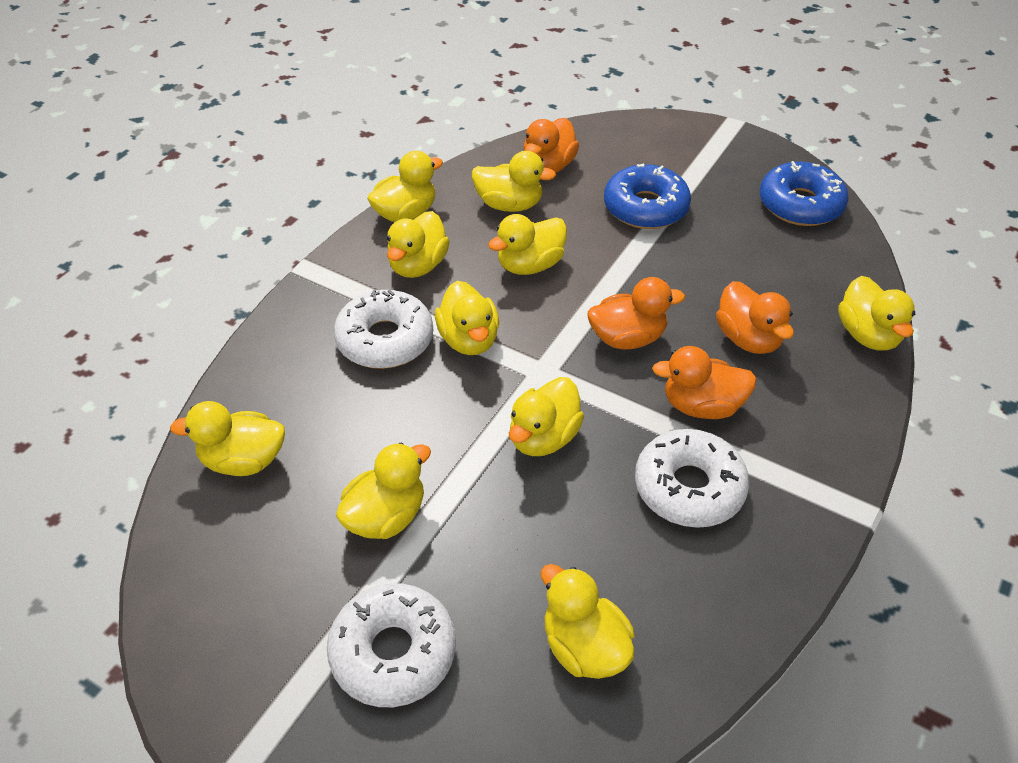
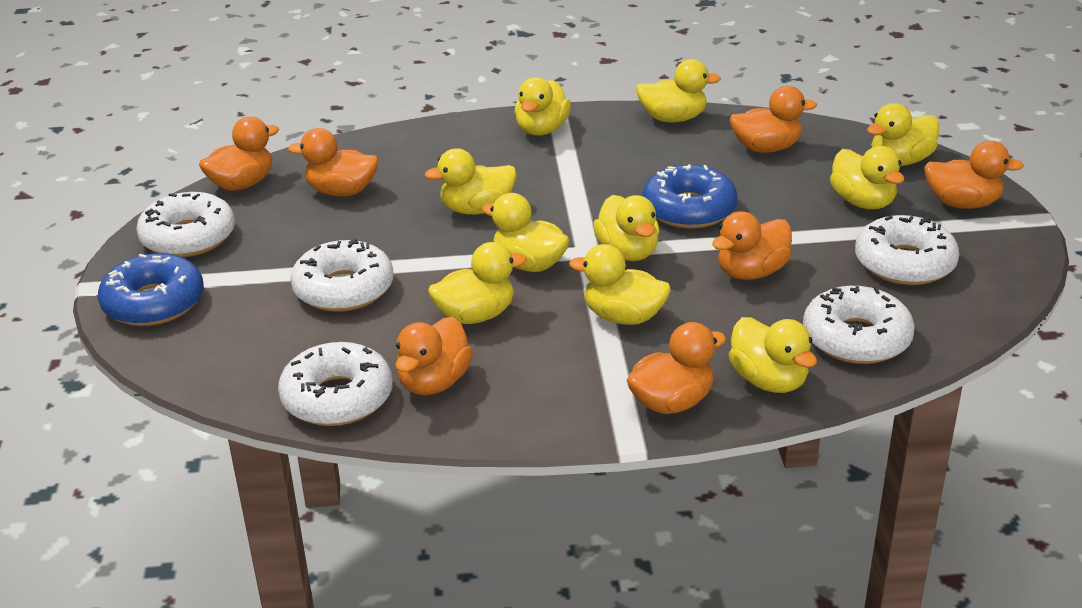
orange duck: 4 -> 7
white donut: 3 -> 5

